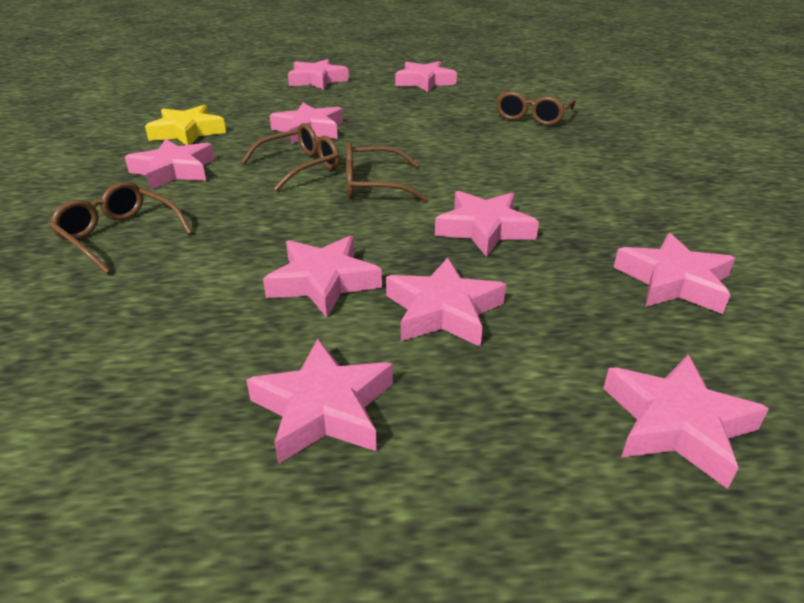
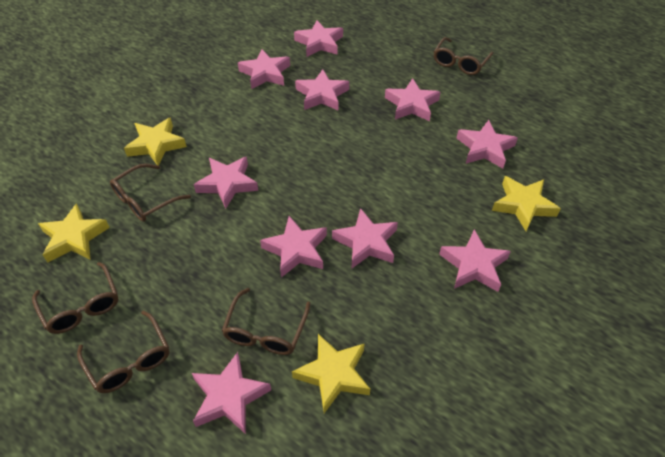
brown glasses: 4 -> 5
yellow star: 1 -> 4

